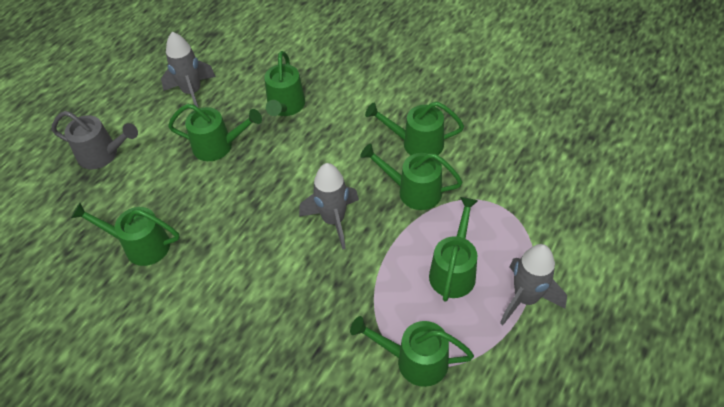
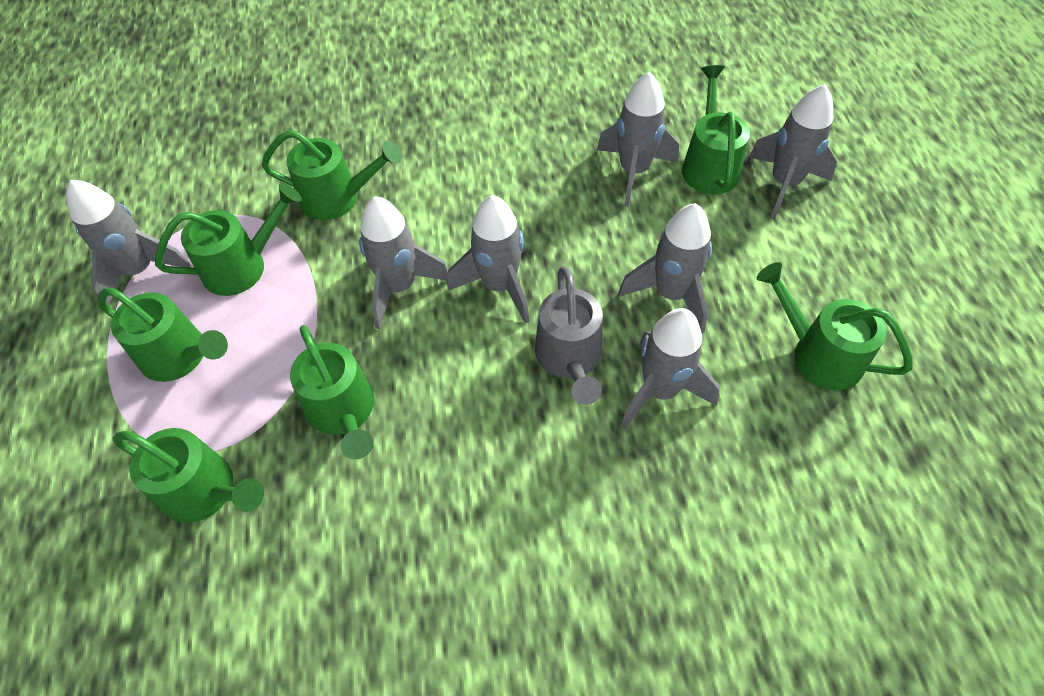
grey rocket: 3 -> 7

